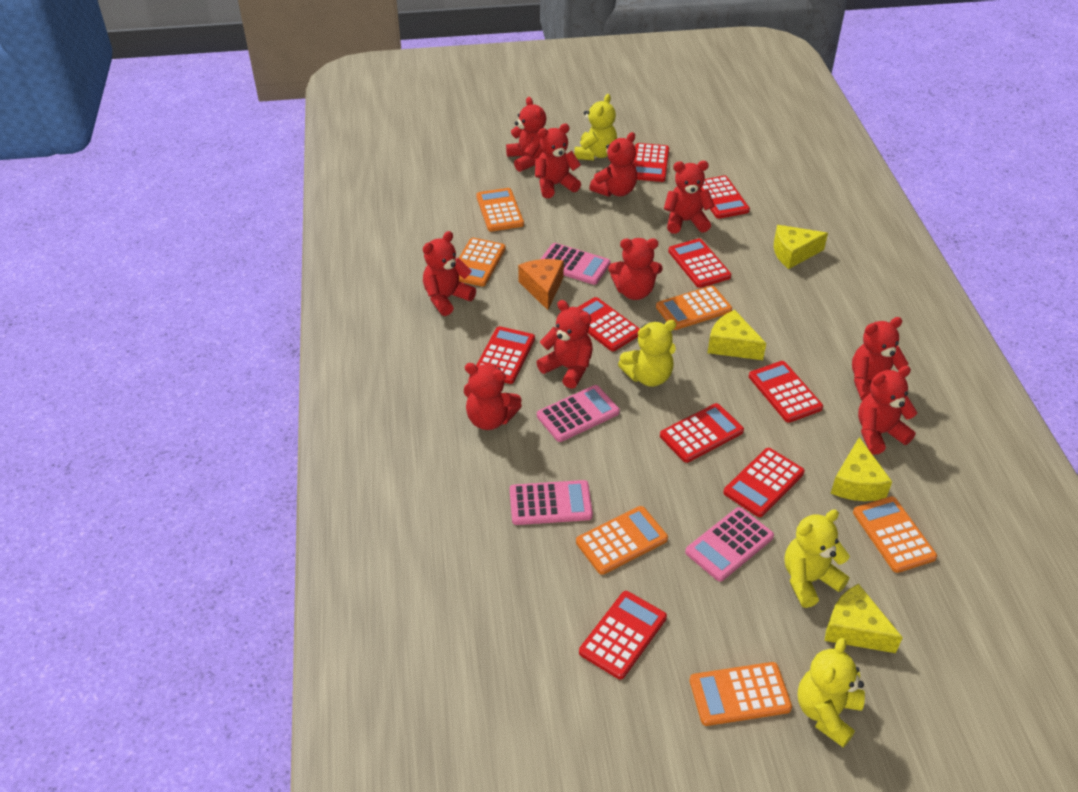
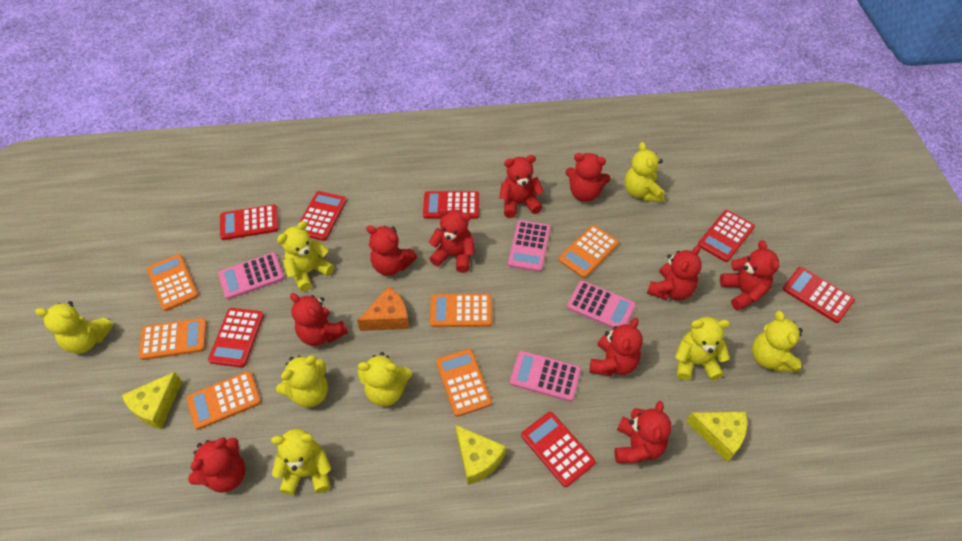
red calculator: 9 -> 7
yellow cheese: 4 -> 3
yellow teddy bear: 4 -> 8

